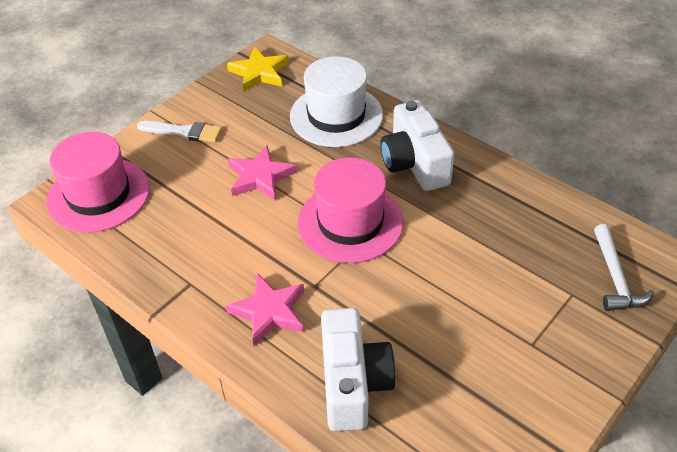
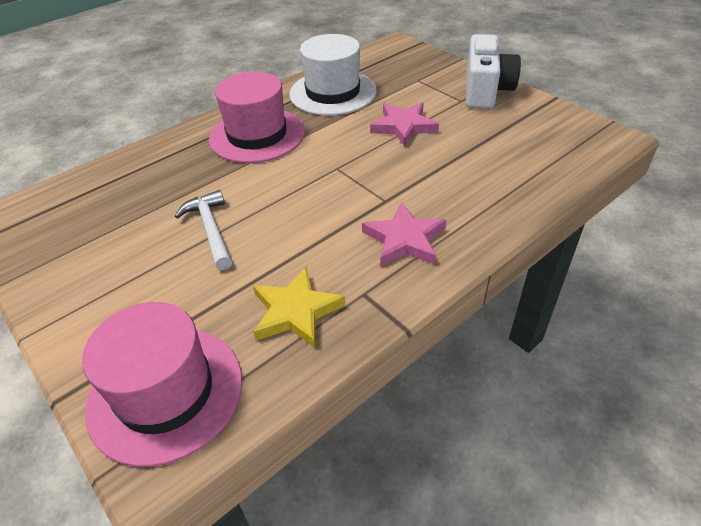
white brush: 1 -> 0
white camera: 2 -> 1

